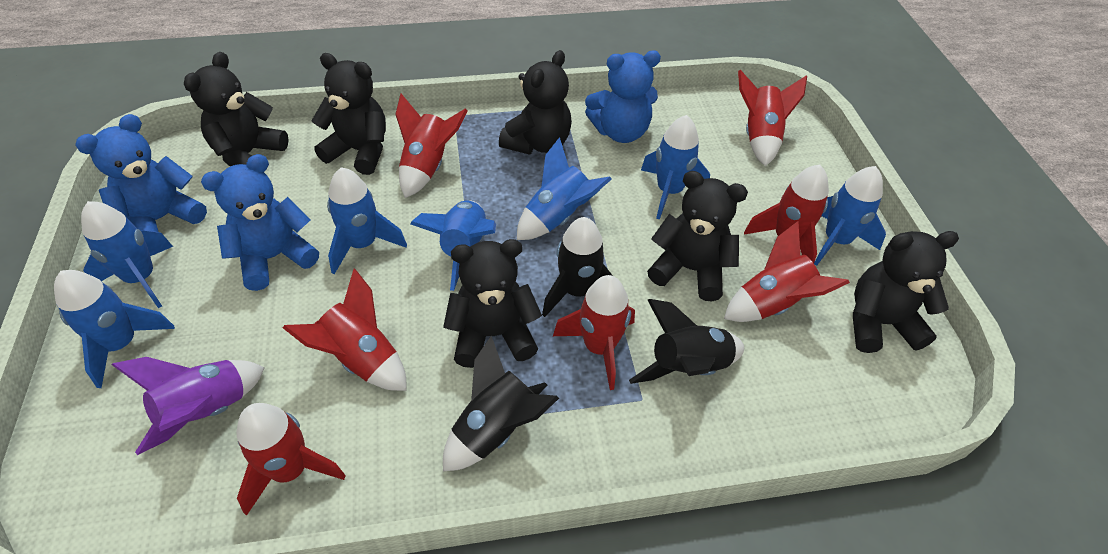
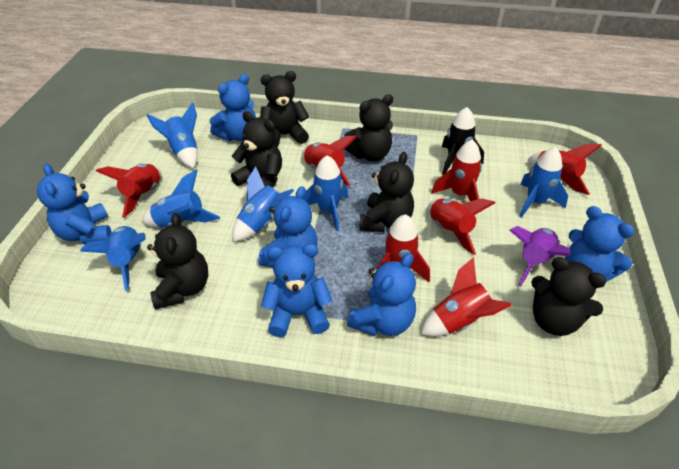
black rocket: 3 -> 1
blue rocket: 7 -> 6
blue teddy bear: 3 -> 6

